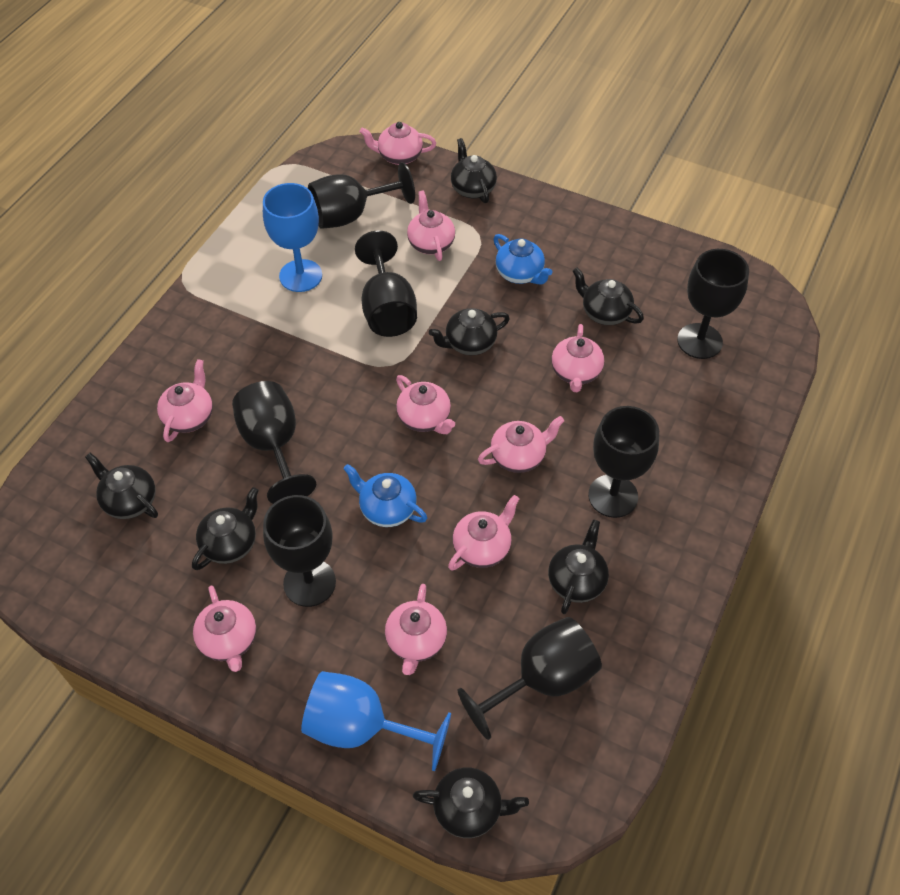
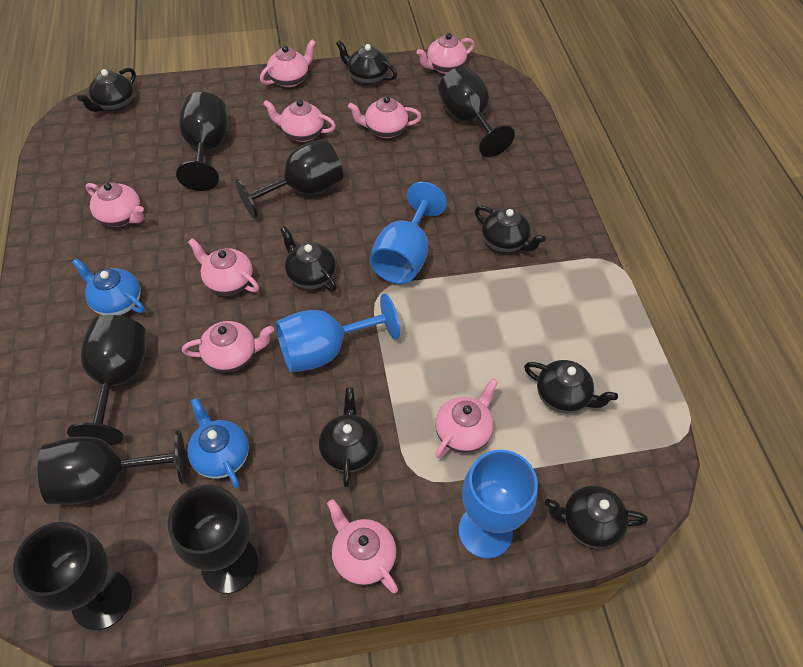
blue goblet: 2 -> 3

